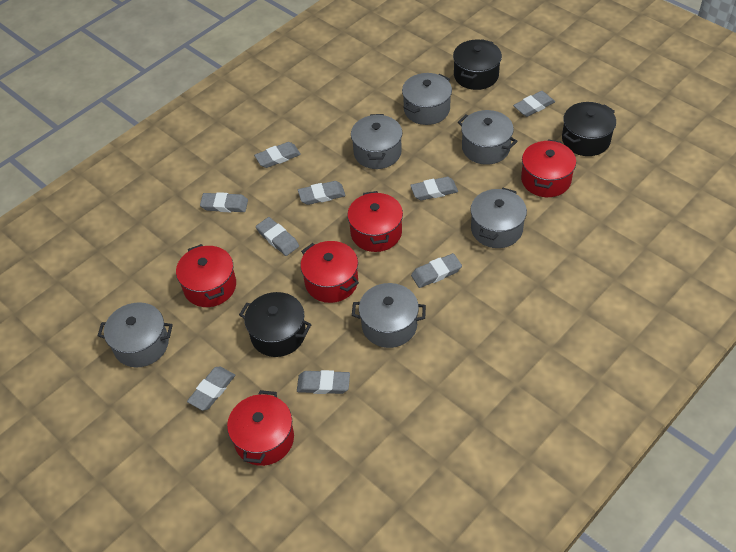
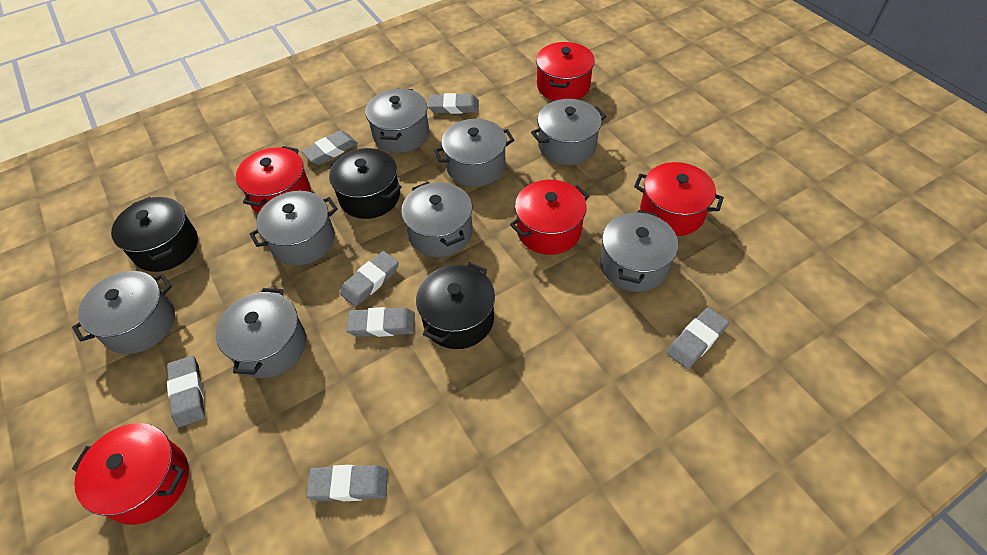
grey eraser: 9 -> 7
grey pot: 6 -> 8

